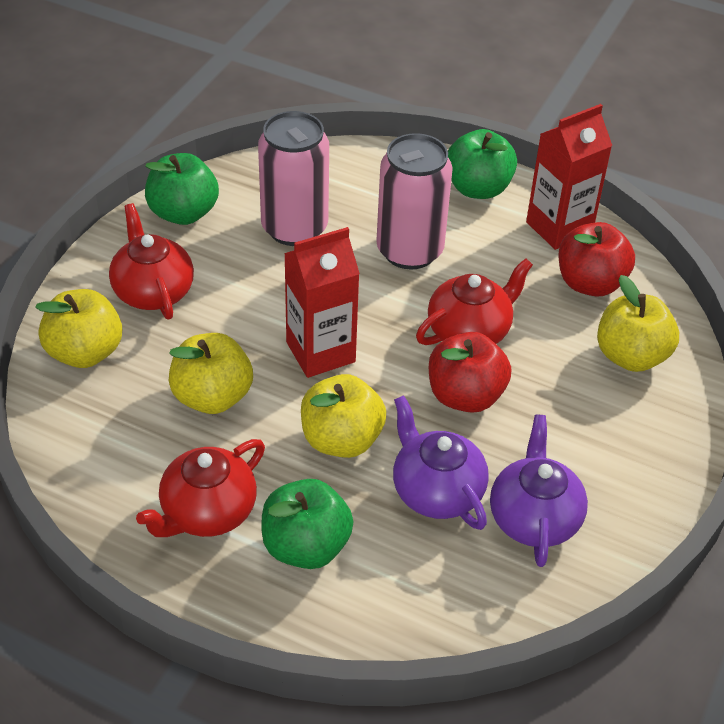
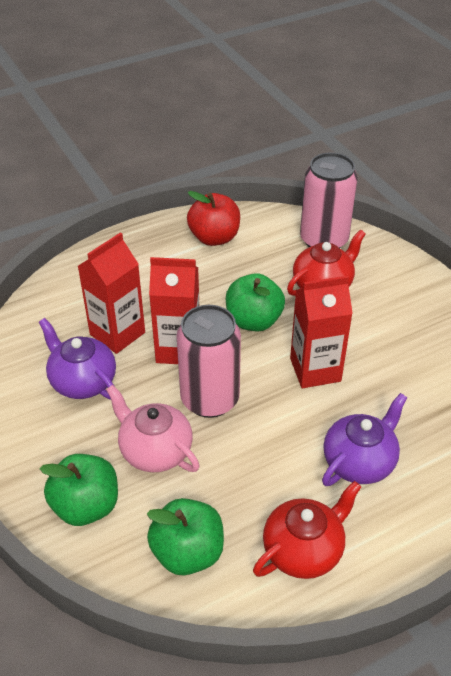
pink teapot: 0 -> 1
red apple: 2 -> 1
red carton: 2 -> 3
red teapot: 3 -> 2
yellow apple: 4 -> 0

